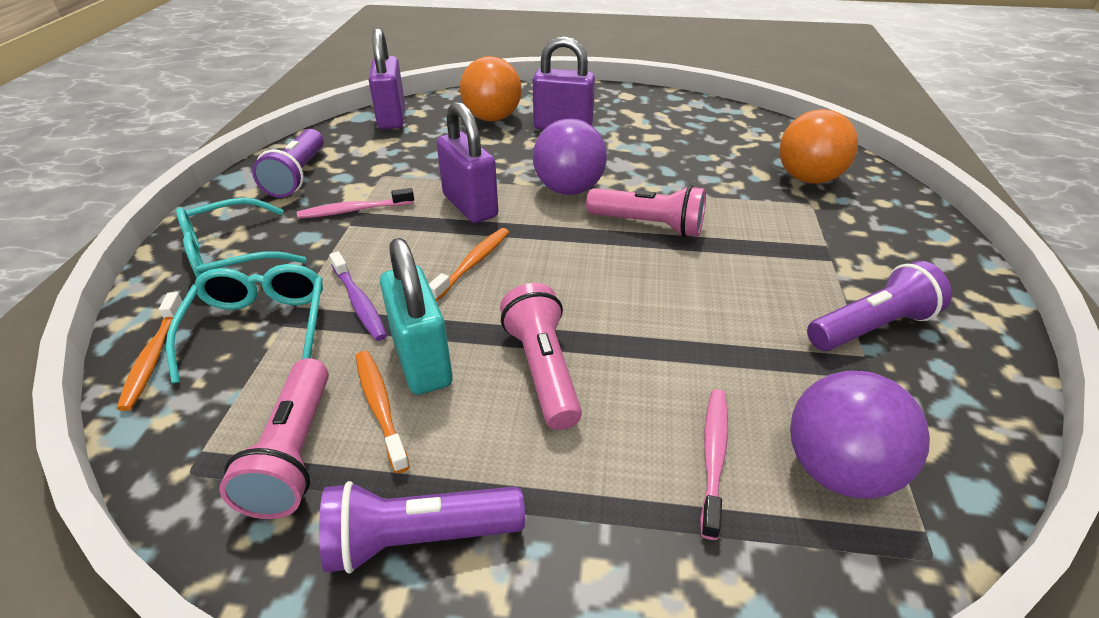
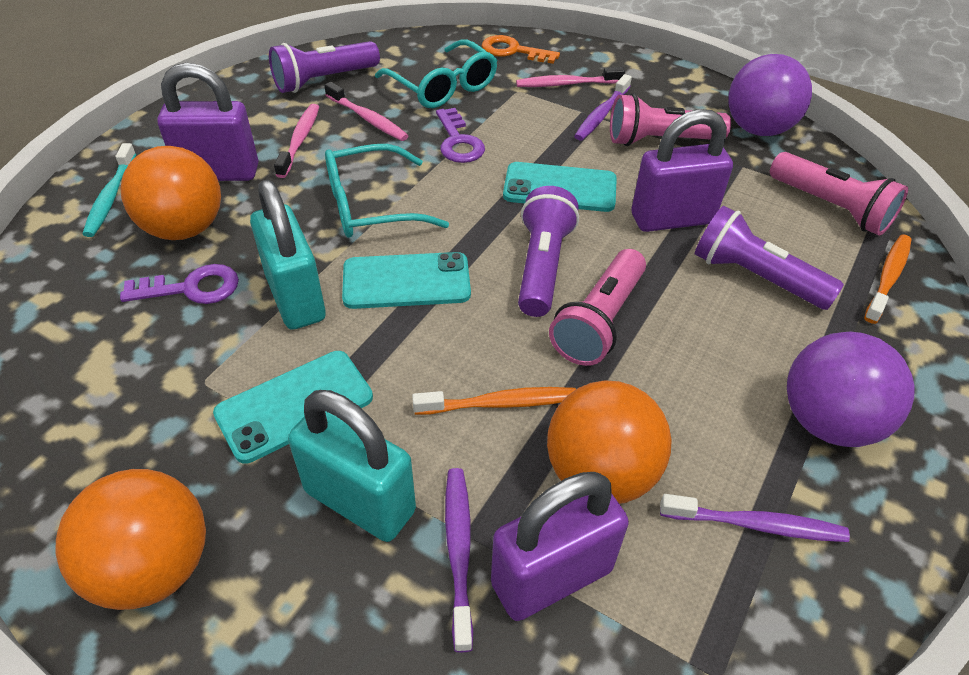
orange ball: 2 -> 3
orange key: 0 -> 1
orange toothbrush: 3 -> 2
pink toothbrush: 2 -> 3
purple key: 0 -> 2
purple toothbrush: 1 -> 3
turquoise padlock: 1 -> 2
turquoise phone: 0 -> 3
turquoise toothbrush: 0 -> 1

